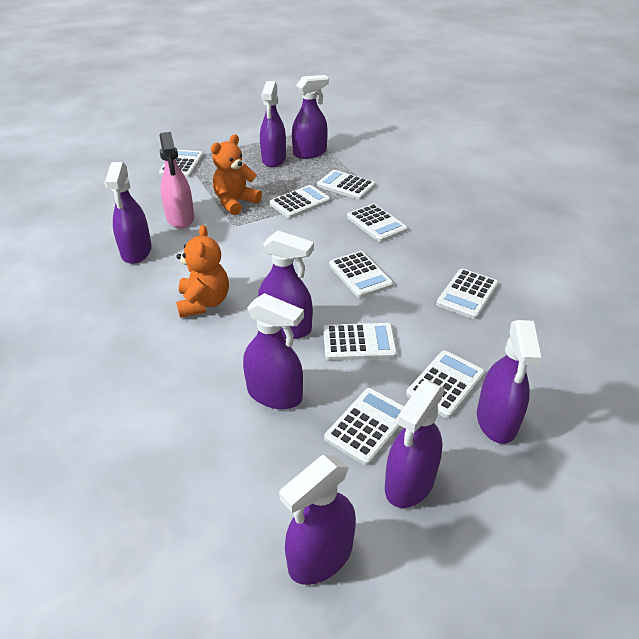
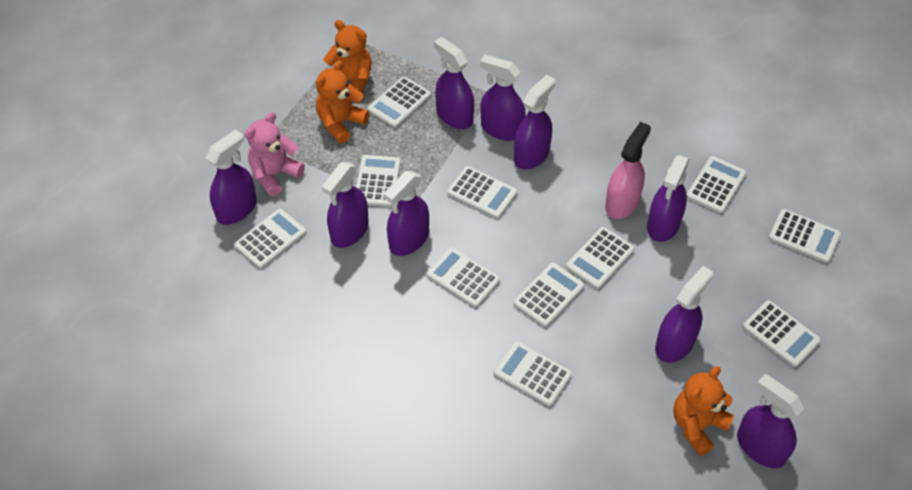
orange teddy bear: 2 -> 3
pink teddy bear: 0 -> 1
purple spray bottle: 8 -> 9
white calculator: 9 -> 11

